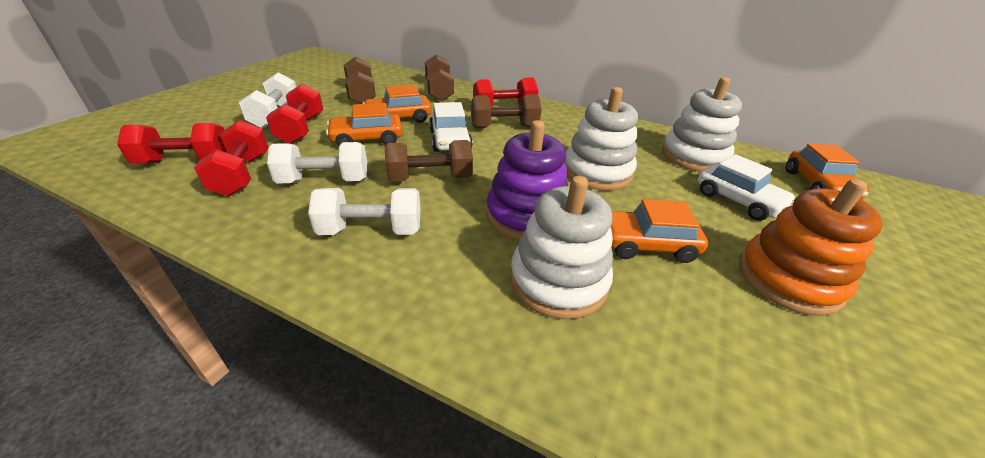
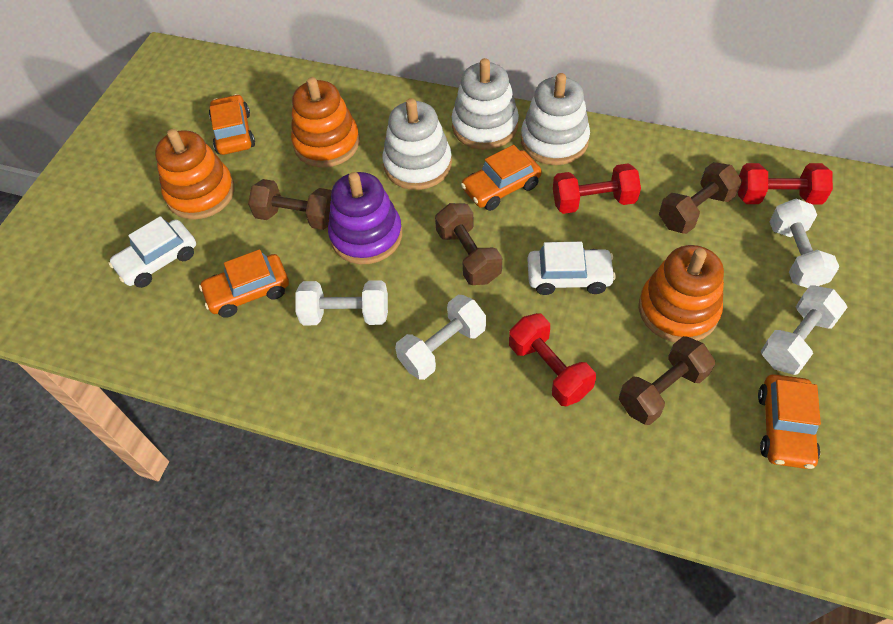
orange stacking toy: 1 -> 3
red dumbbell: 4 -> 3
white dumbbell: 3 -> 4

